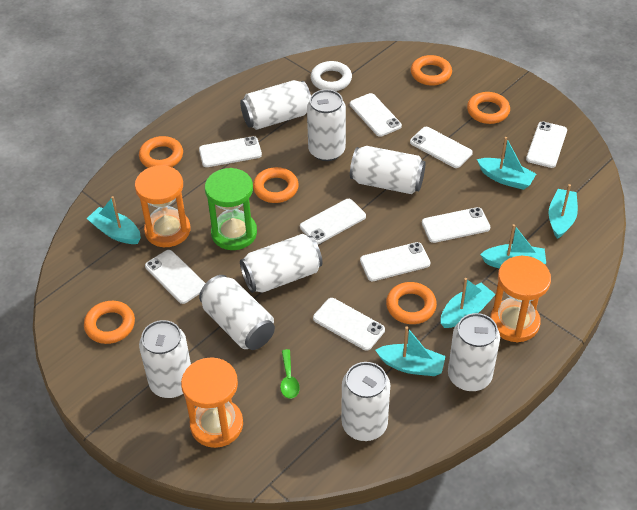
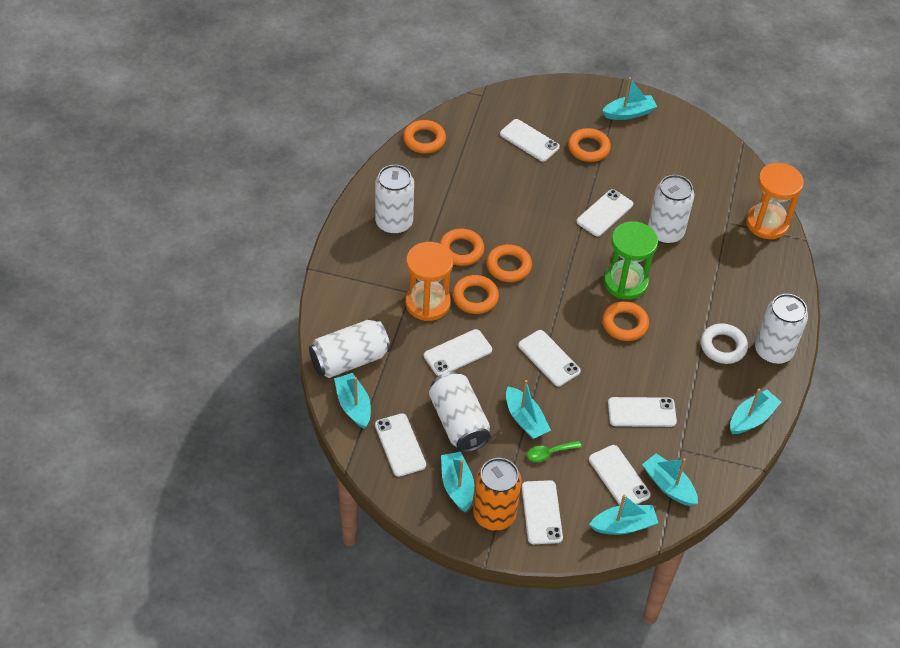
orange can: 0 -> 1
orange hourglass: 3 -> 2
turquoise boat: 6 -> 7
white can: 8 -> 5
white phone: 9 -> 8

